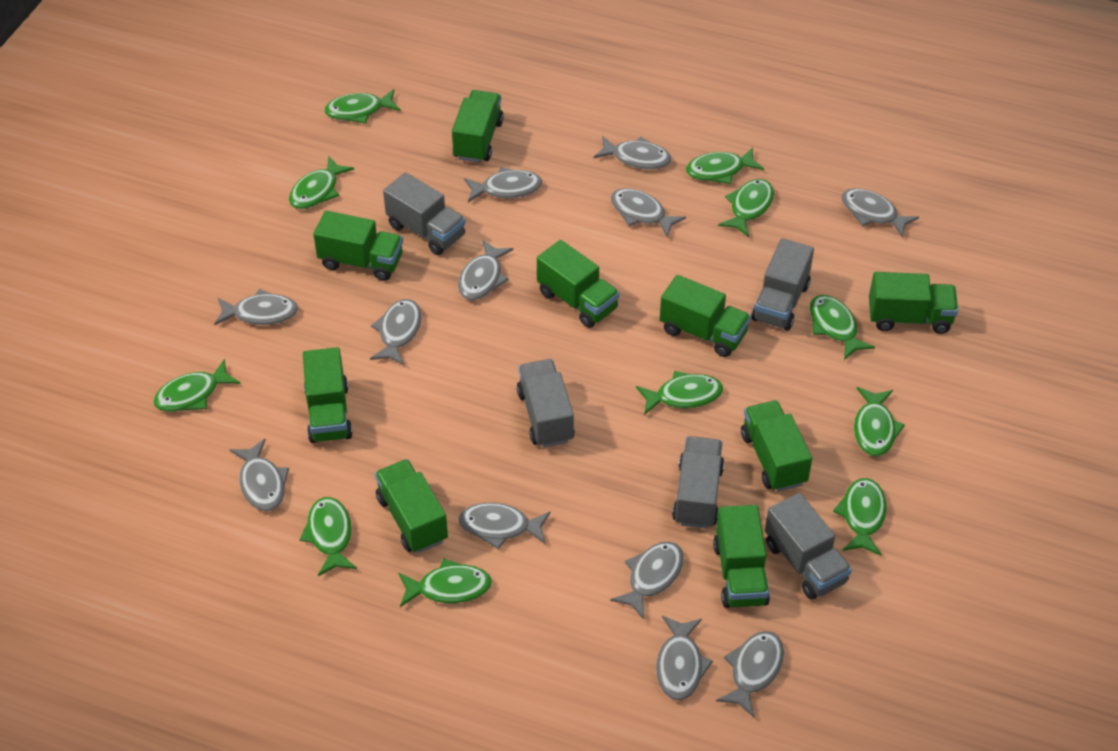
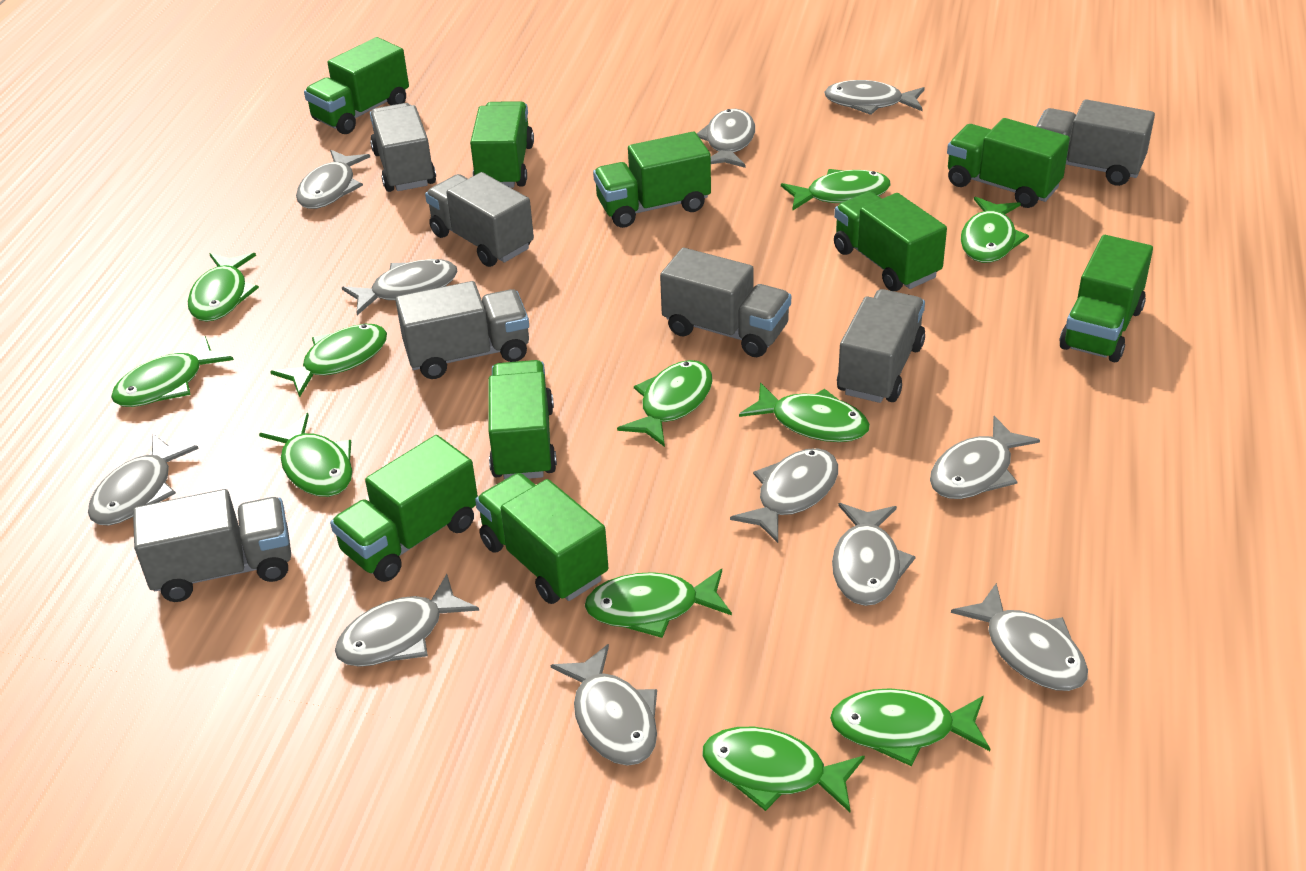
grey fish: 12 -> 11
grey truck: 5 -> 7

